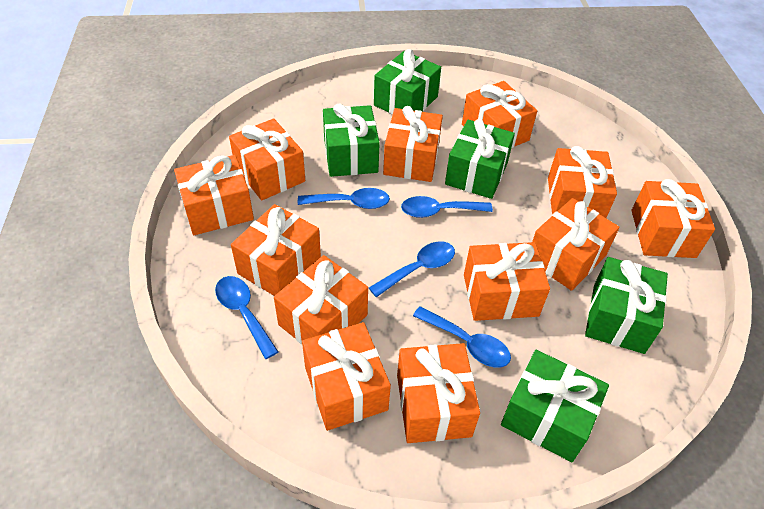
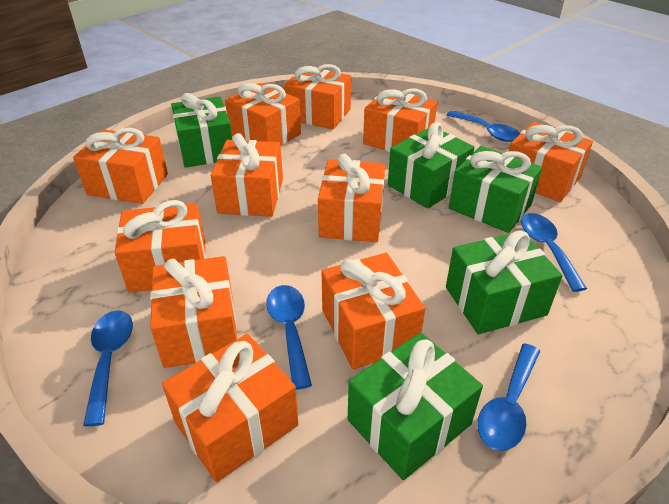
orange gift: 12 -> 11

